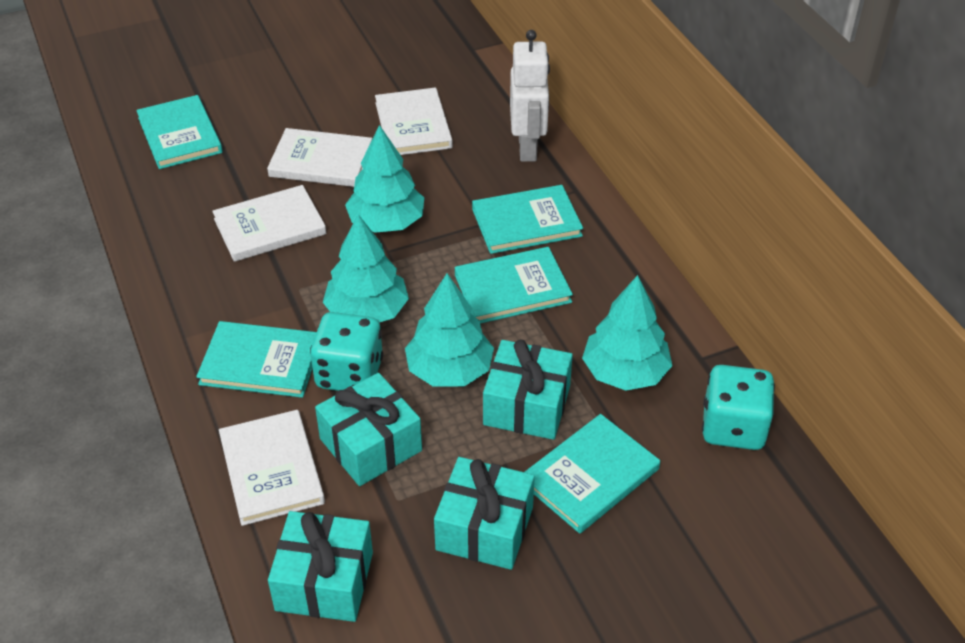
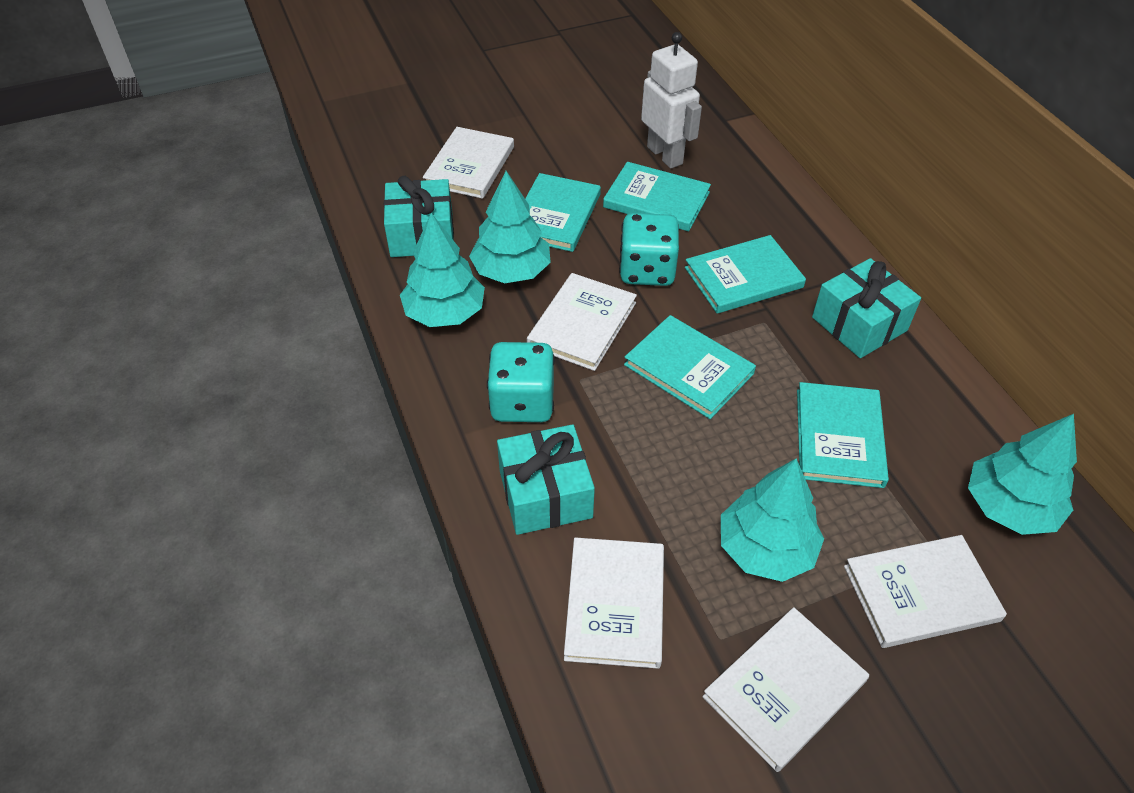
turquoise gift: 4 -> 3
white book: 4 -> 5

